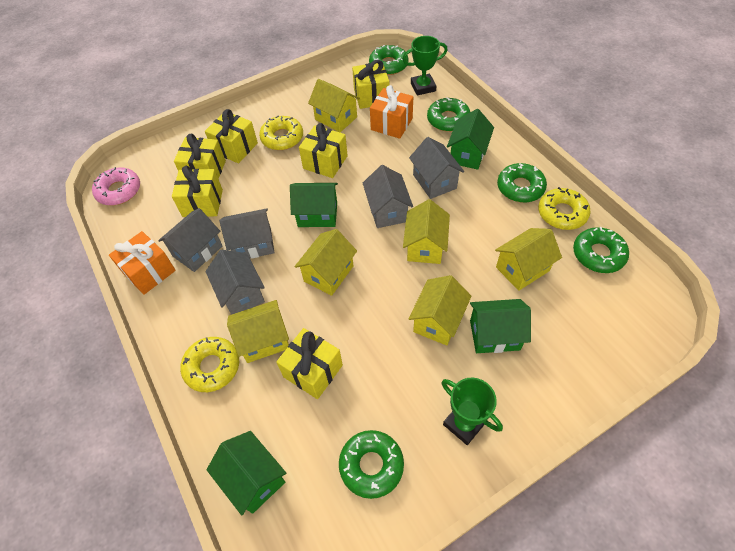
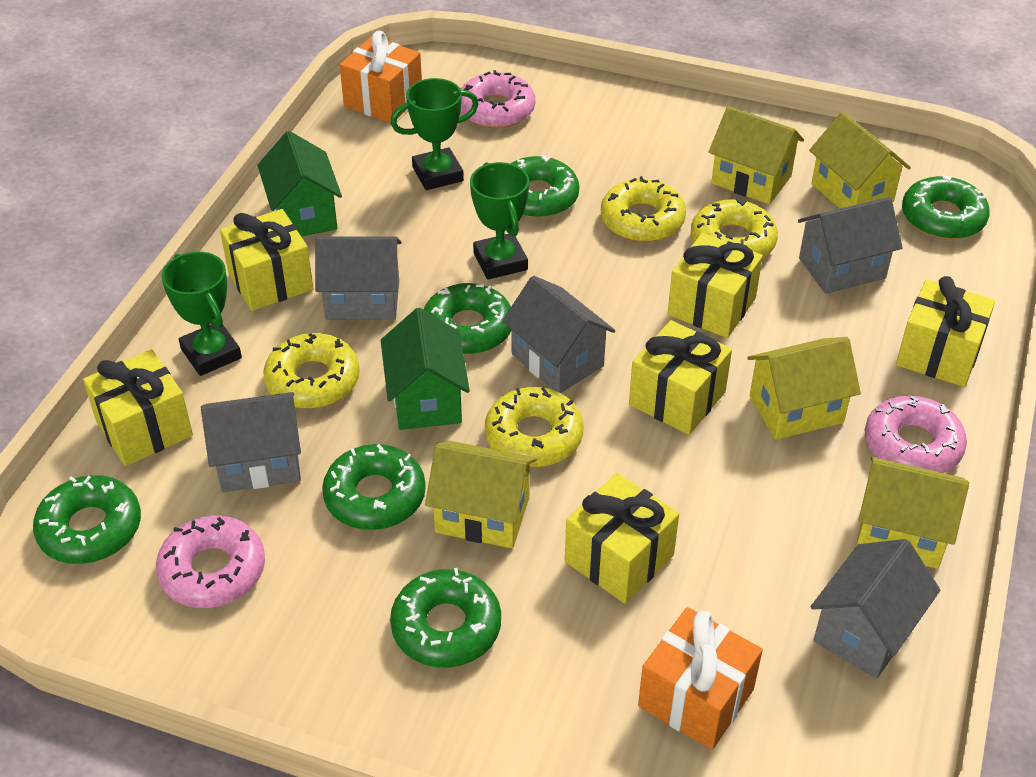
green donut: 5 -> 6
green house: 4 -> 2
green trophy: 2 -> 3
pink donut: 1 -> 3
yellow donut: 3 -> 4
yellow house: 6 -> 5

